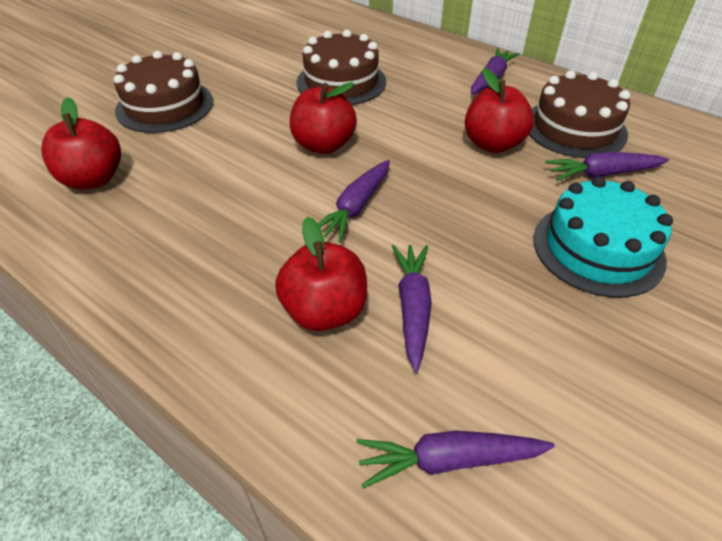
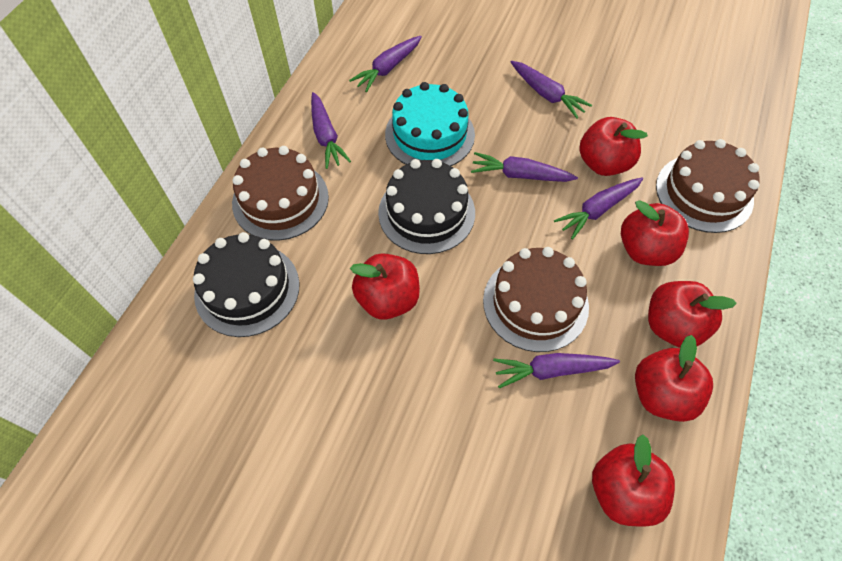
black cake: 0 -> 2
purple carrot: 5 -> 6
red apple: 4 -> 6

